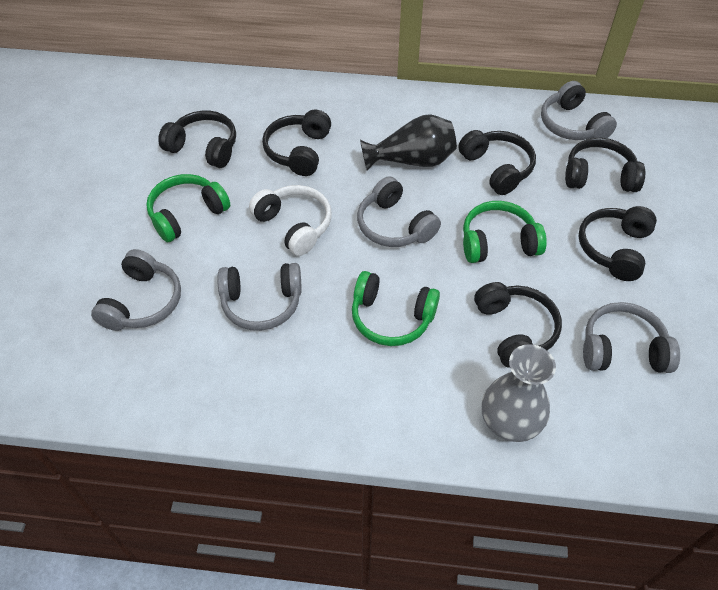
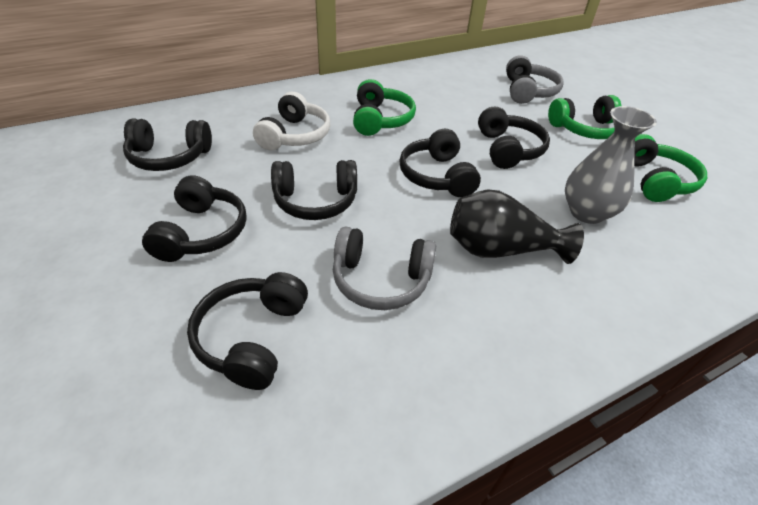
grey headphones: 5 -> 2

